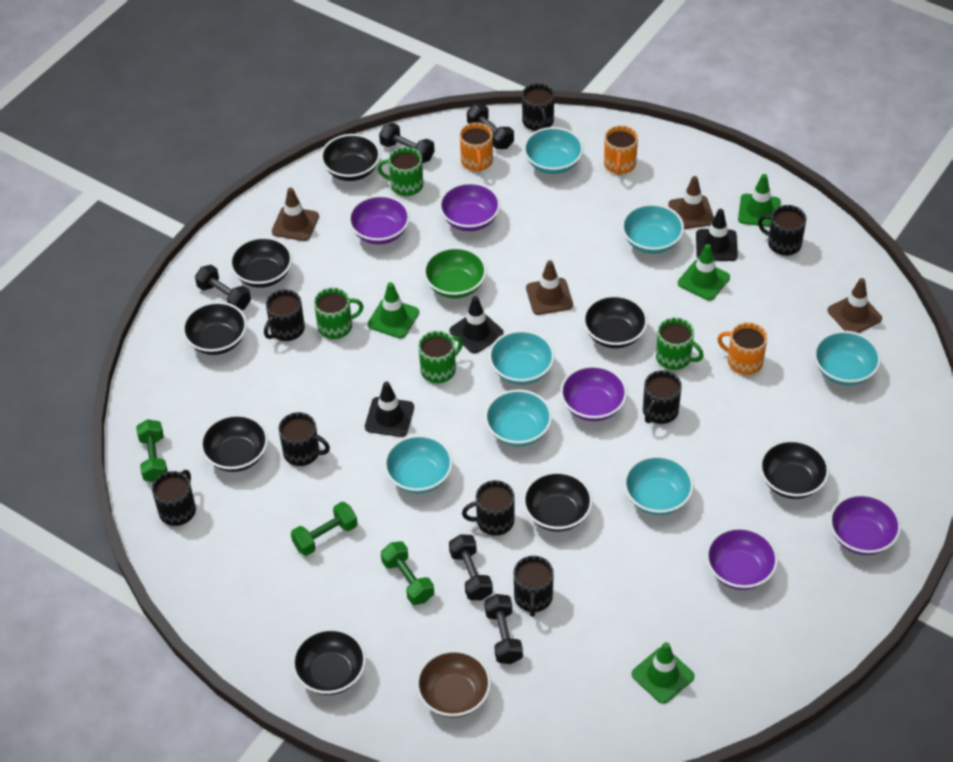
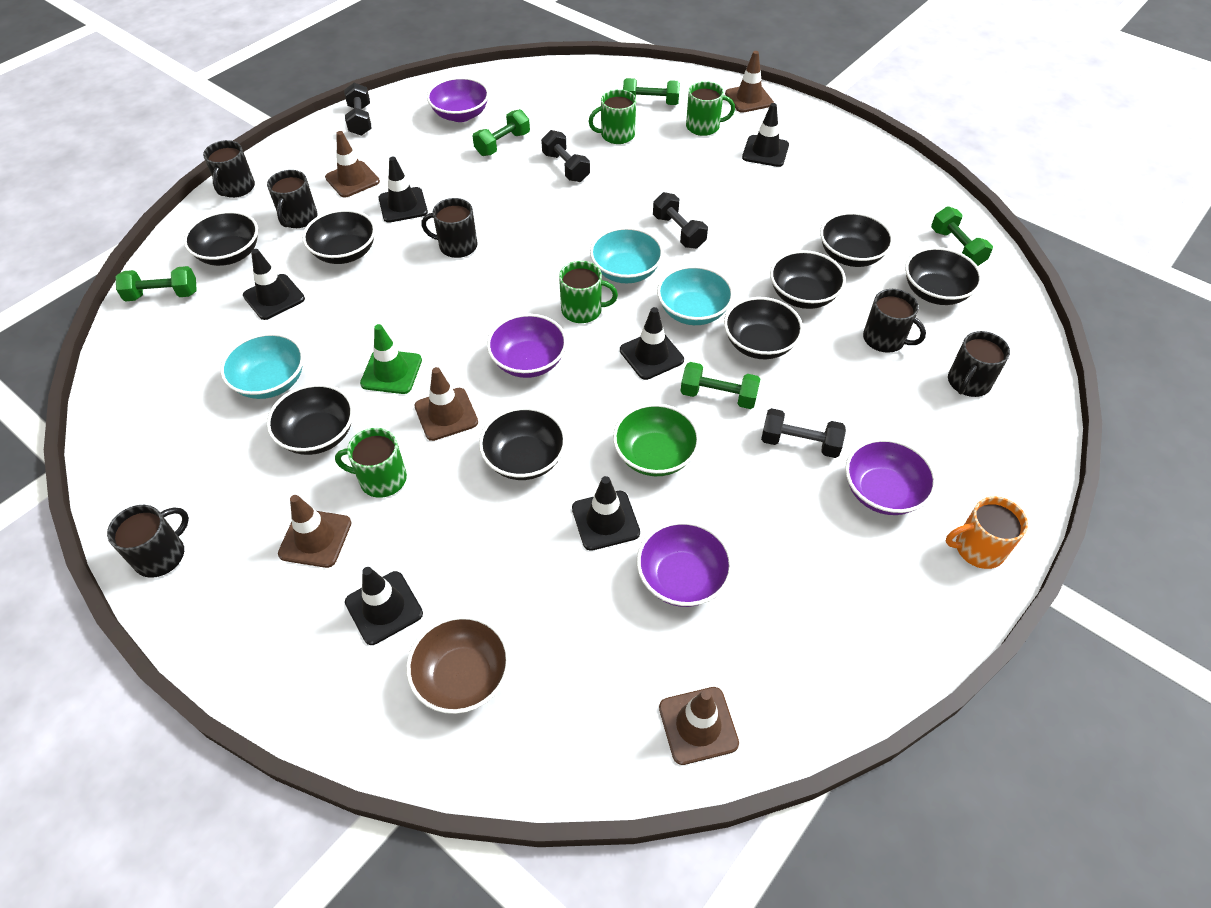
black dumbbell: 5 -> 4
black mug: 8 -> 6
black traffic cone: 3 -> 6
brown traffic cone: 4 -> 5
green dumbbell: 3 -> 5
green traffic cone: 4 -> 1
orange mug: 3 -> 1
purple bowl: 5 -> 4
turquoise bowl: 7 -> 3

